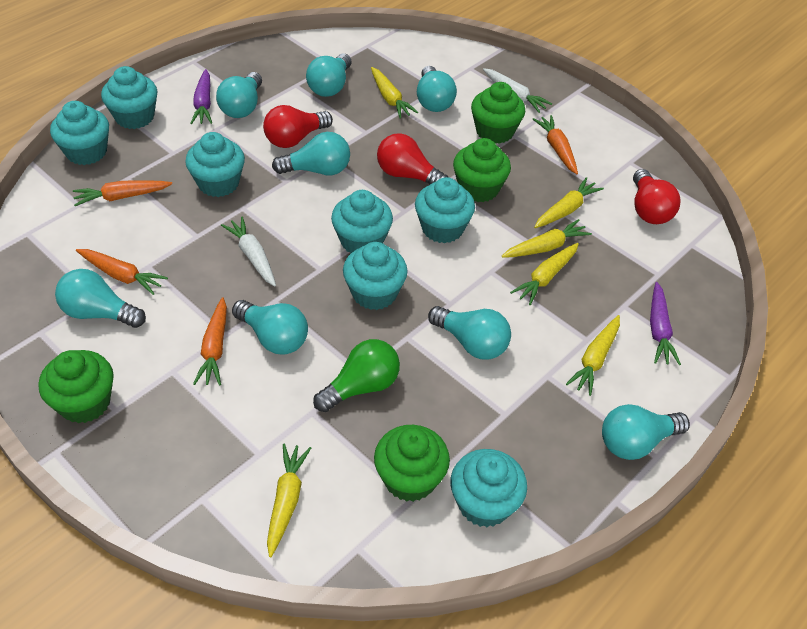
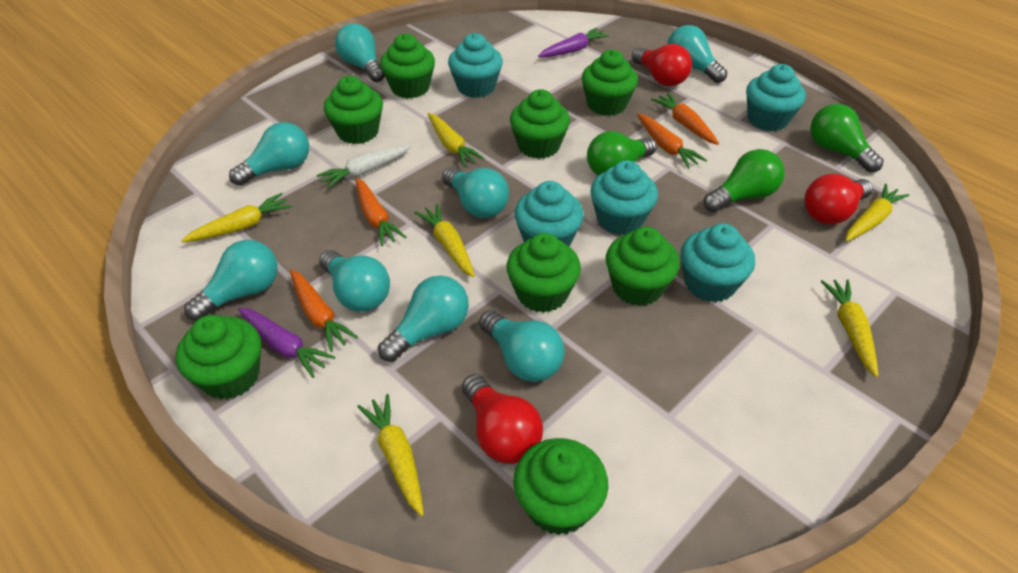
green cupcake: 4 -> 8
green light bulb: 1 -> 3
turquoise cupcake: 7 -> 5
white carrot: 2 -> 1

